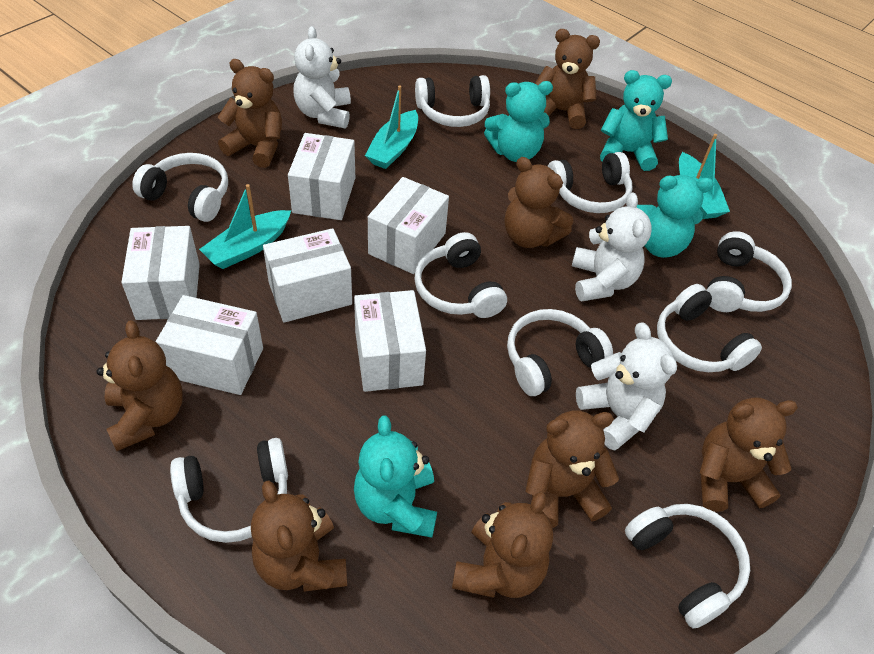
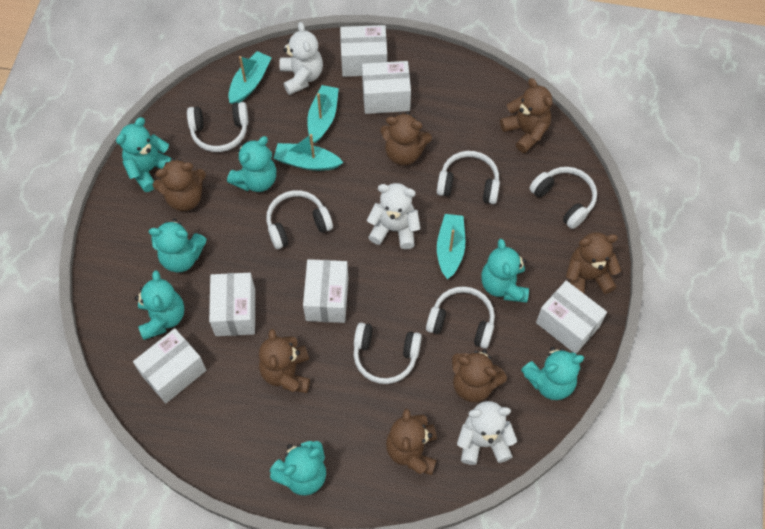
brown teddy bear: 8 -> 7
turquoise boat: 3 -> 4
turquoise teddy bear: 4 -> 7
white headphones: 9 -> 6

